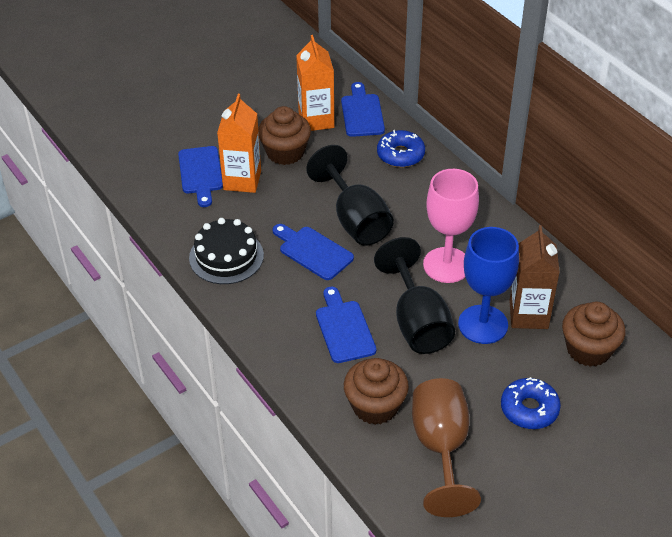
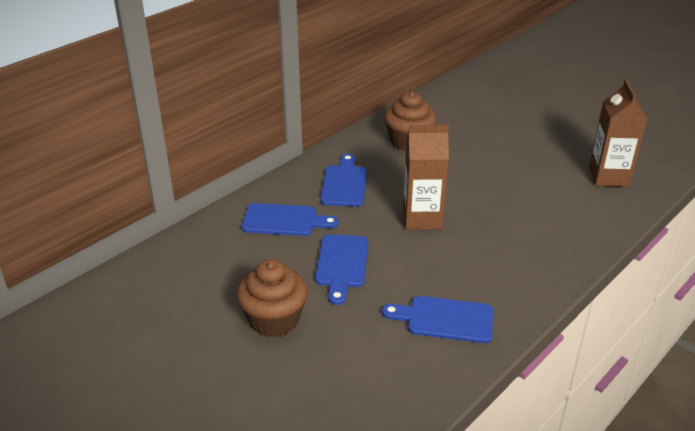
black cake: 1 -> 0
black goblet: 2 -> 0
blue donut: 2 -> 0
blue goblet: 1 -> 0
brown carton: 1 -> 2
brown cupcake: 3 -> 2
brown goblet: 1 -> 0
orange carton: 2 -> 0
pink goblet: 1 -> 0

